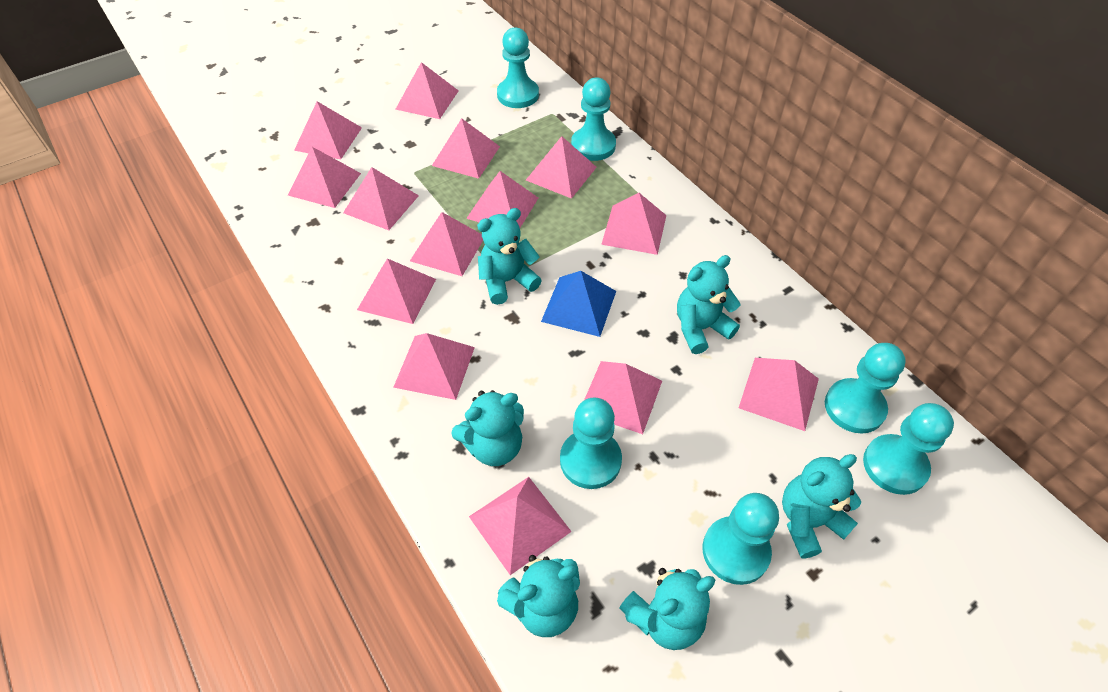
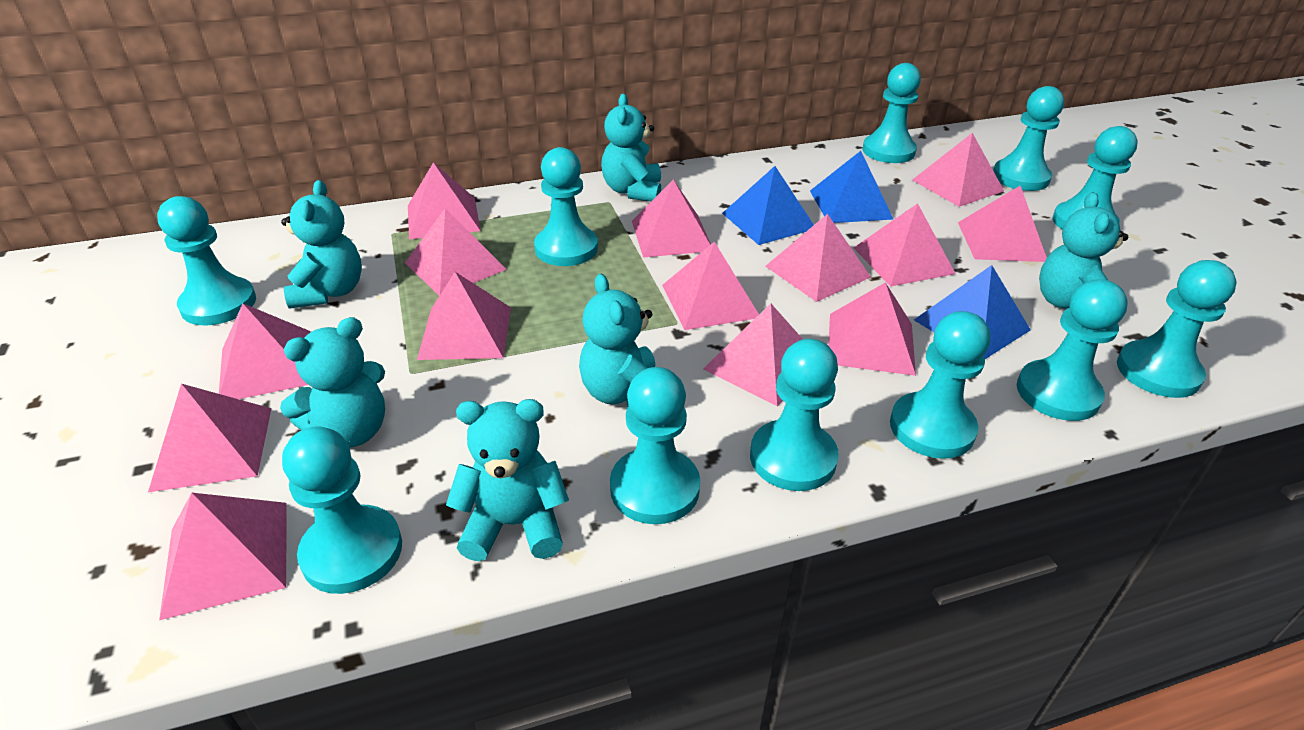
blue pyramid: 1 -> 3
turquoise pawn: 6 -> 11

